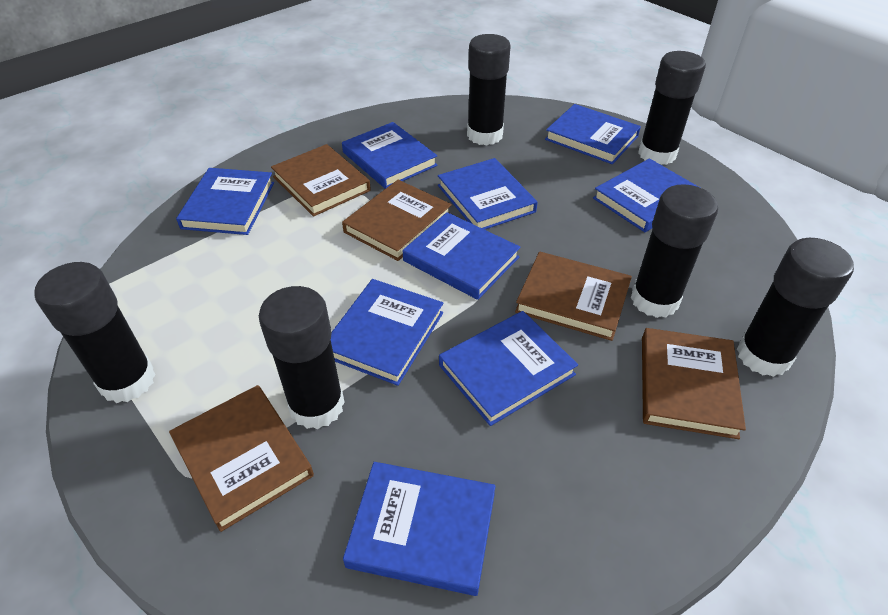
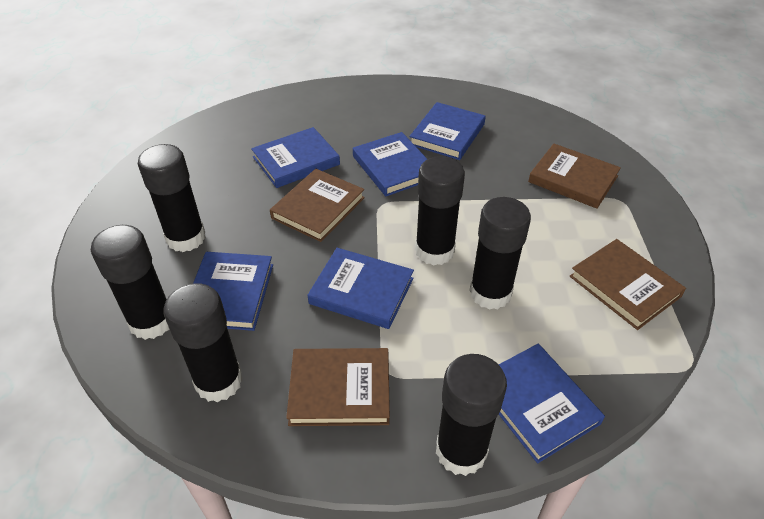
blue book: 9 -> 6
brown book: 5 -> 4

